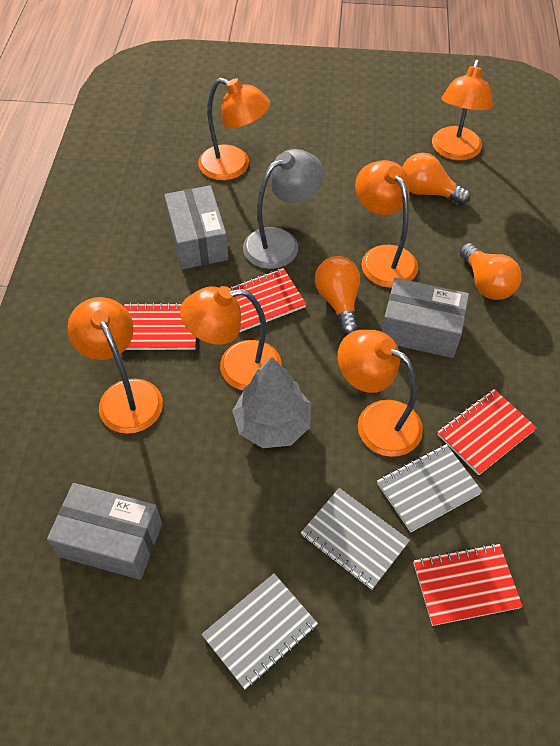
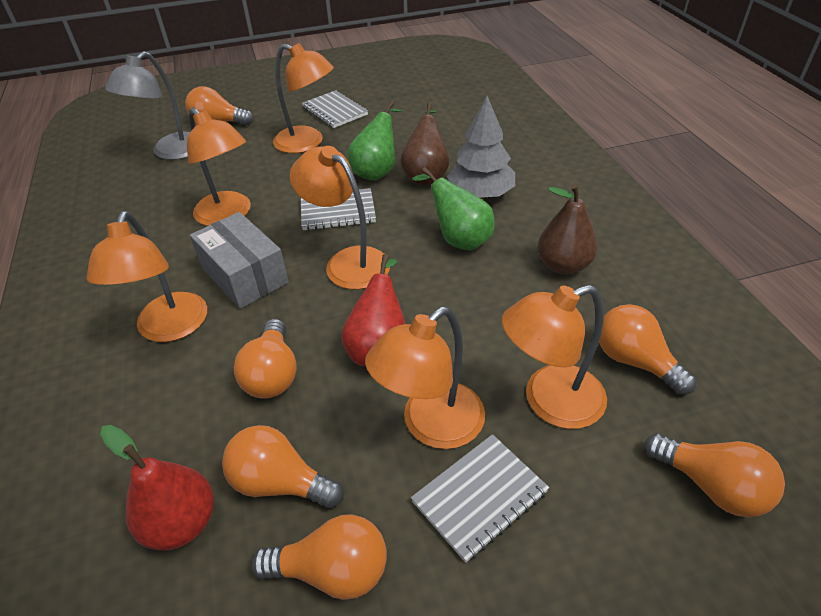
brown pear: 0 -> 2
green pear: 0 -> 2
grey box: 3 -> 1
orange light bulb: 3 -> 6
red notebook: 4 -> 0
red pear: 0 -> 2

